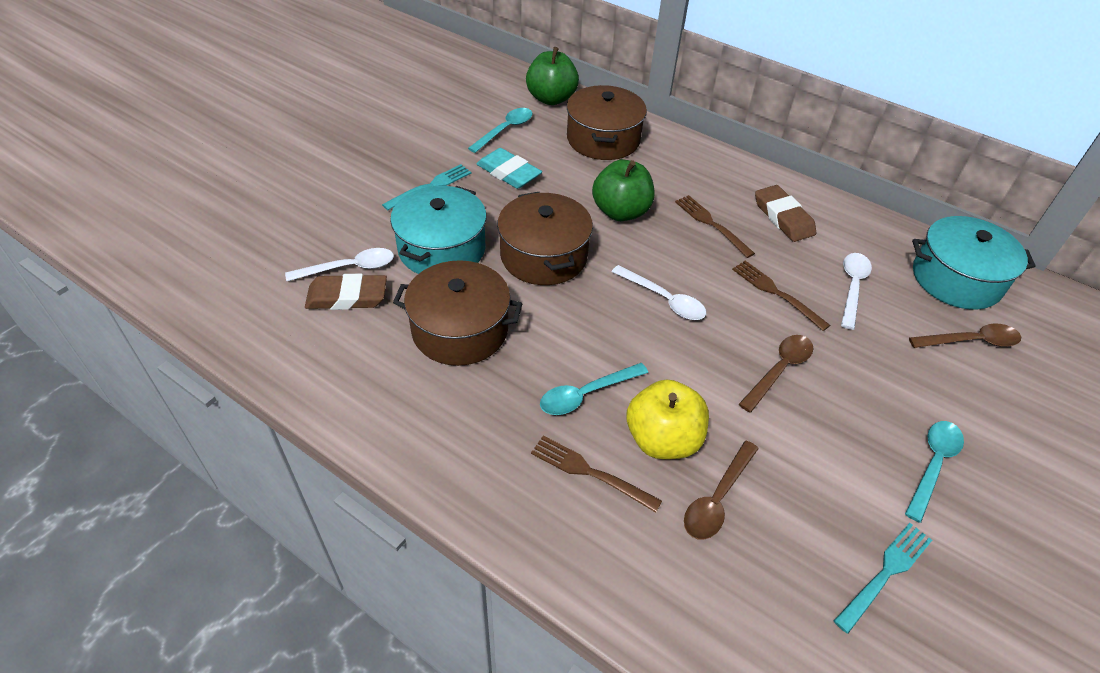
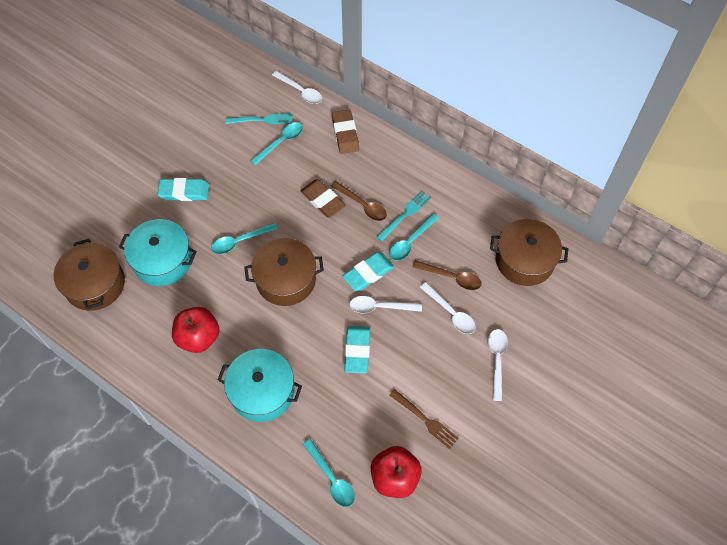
brown fork: 3 -> 1
brown spoon: 3 -> 2
green apple: 2 -> 0
red apple: 0 -> 2
turquoise eraser: 1 -> 3
turquoise spoon: 3 -> 4
white spoon: 3 -> 4
yellow apple: 1 -> 0

